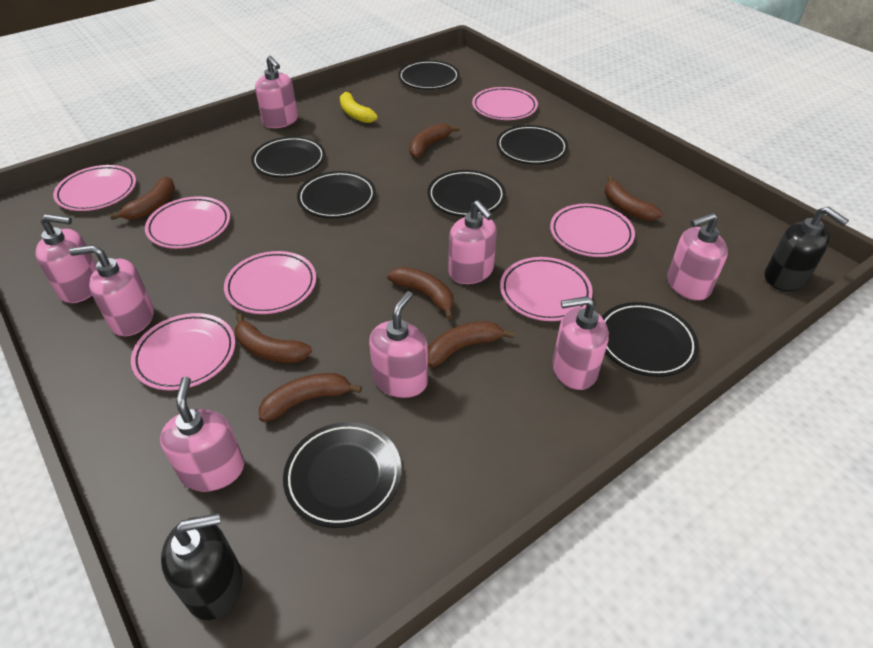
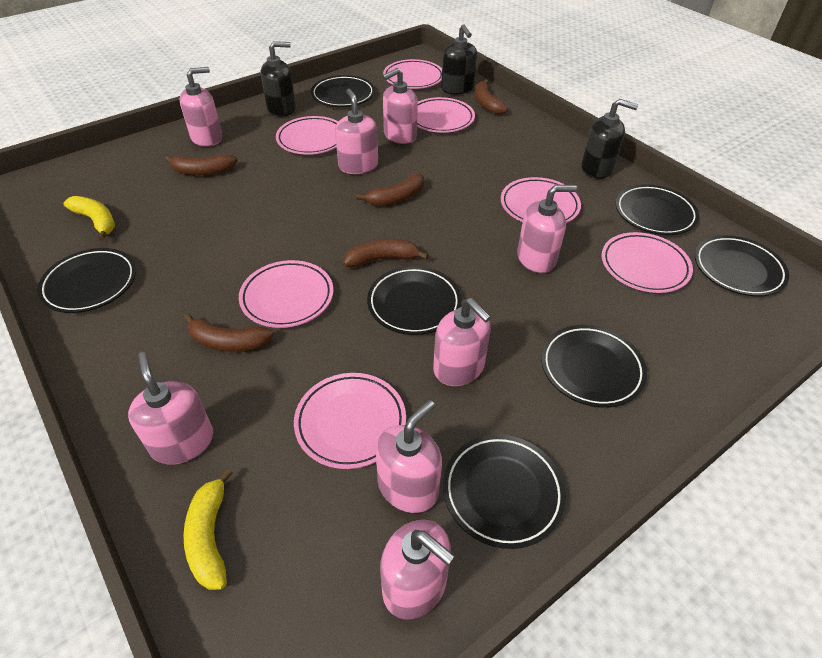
black soap dispenser: 2 -> 3
brown banana: 7 -> 5
yellow banana: 1 -> 2

